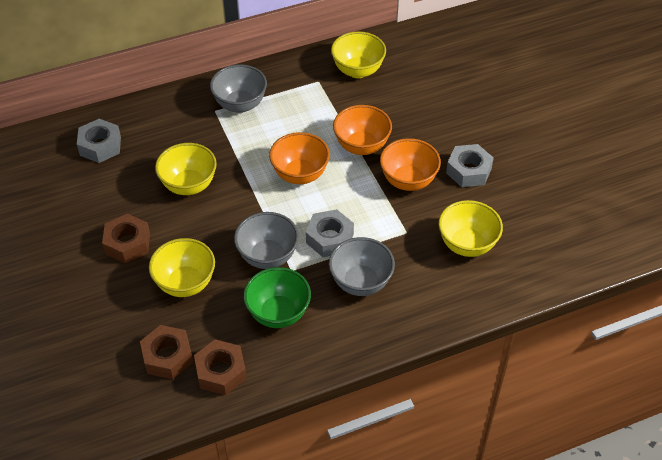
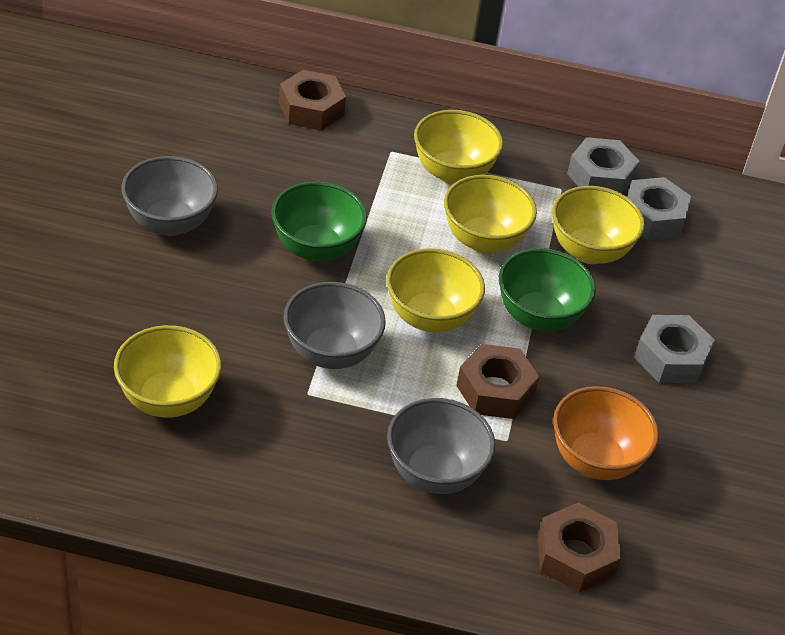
green bowl: 1 -> 2
orange bowl: 3 -> 1
yellow bowl: 4 -> 5

